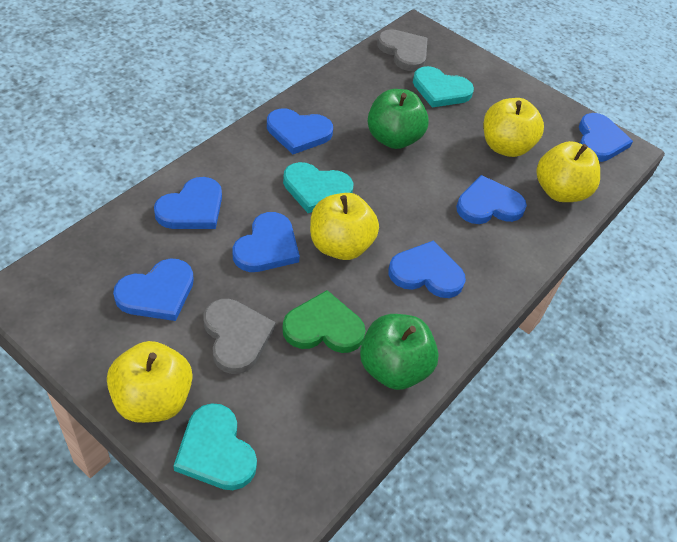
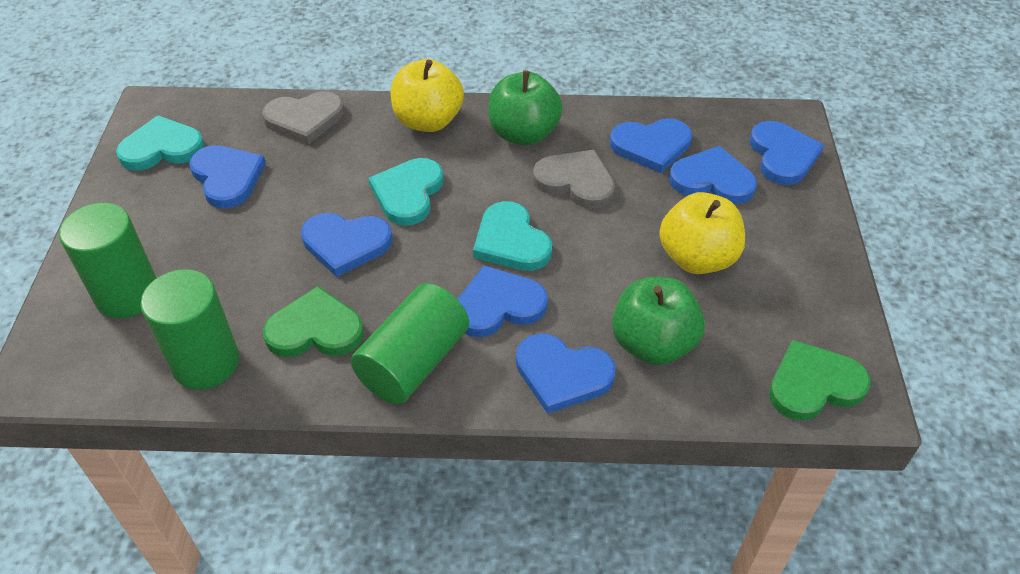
green cylinder: 0 -> 3
green heart: 1 -> 2
yellow apple: 4 -> 2

